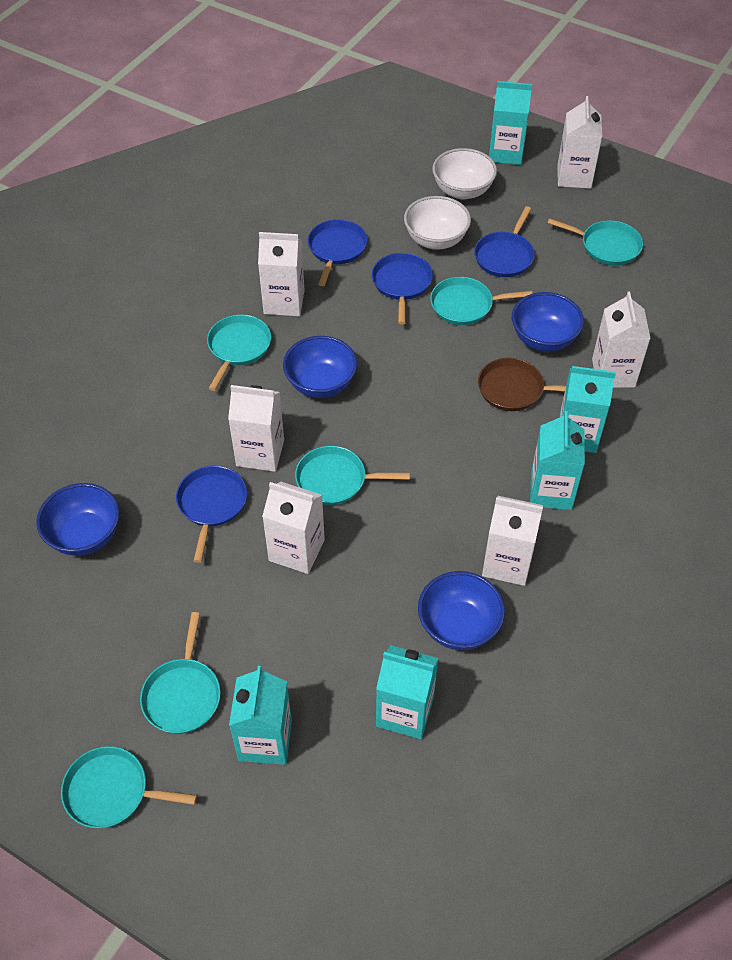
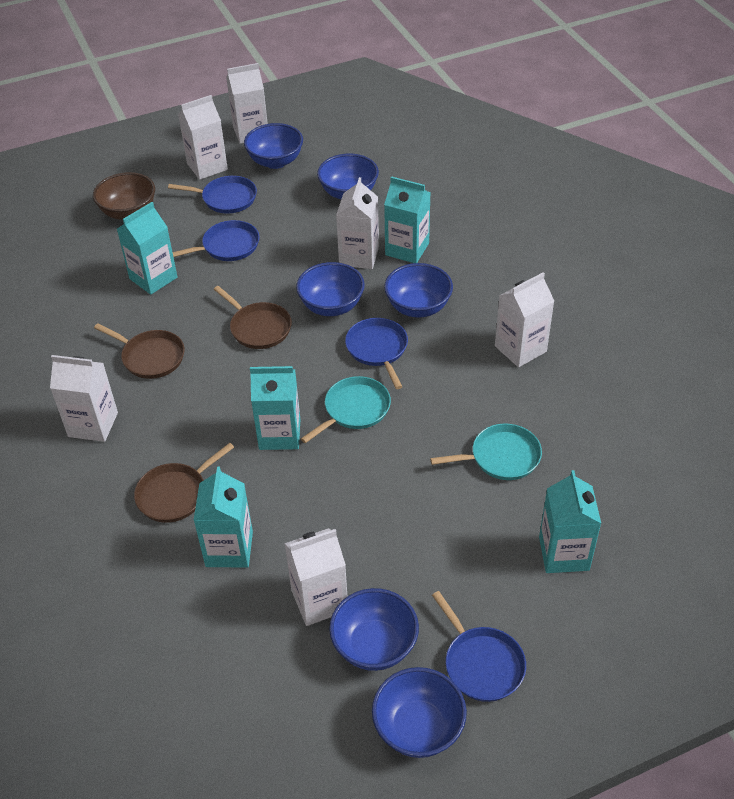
blue bowl: 4 -> 6
brown bowl: 0 -> 1
brown pan: 1 -> 3
turquoise pan: 6 -> 2
white bowl: 2 -> 0

